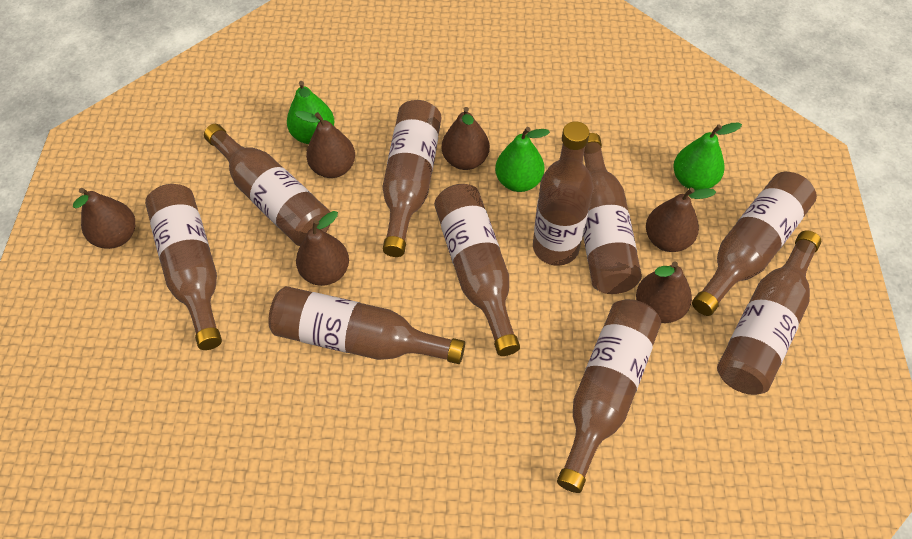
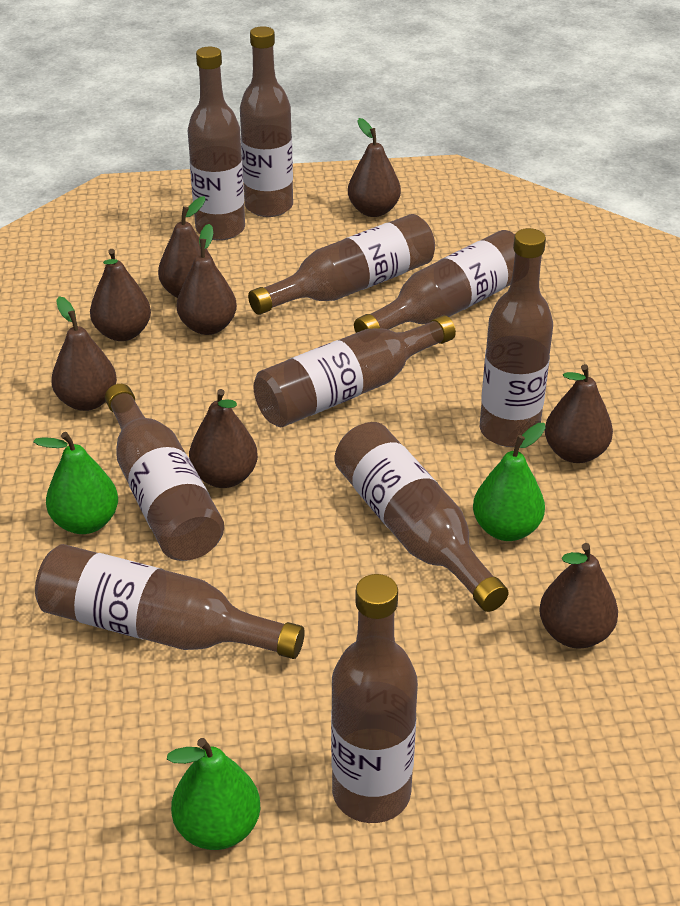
brown pear: 6 -> 8

